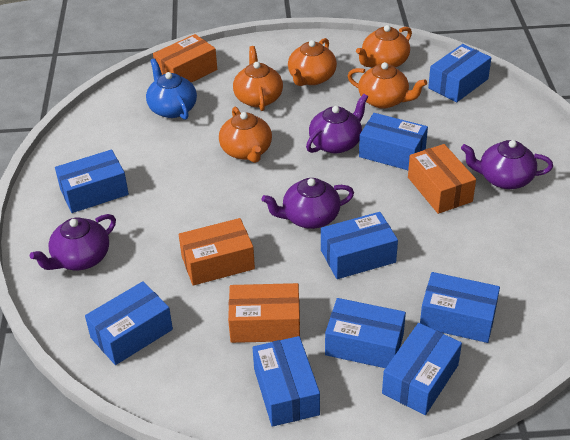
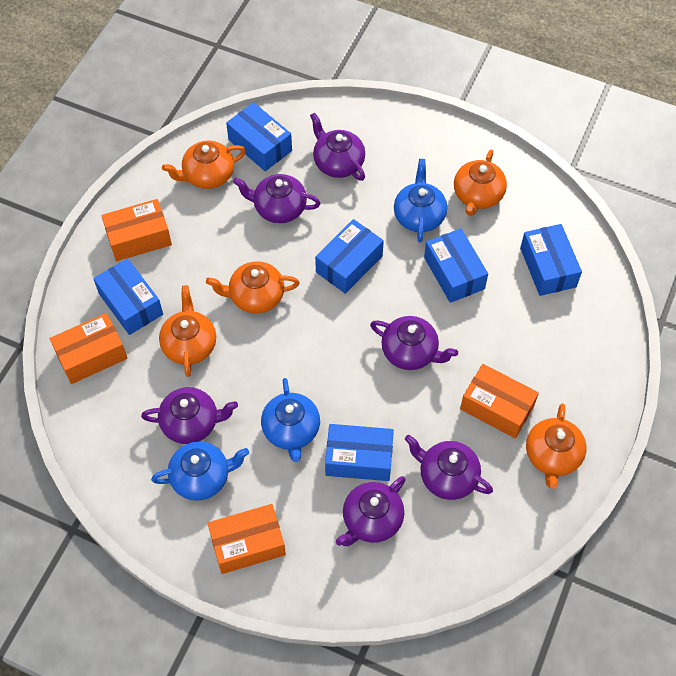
blue box: 9 -> 6
blue teapot: 1 -> 3
purple teapot: 4 -> 6

